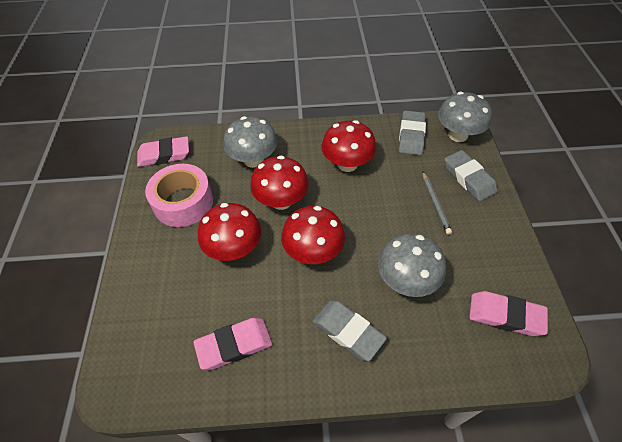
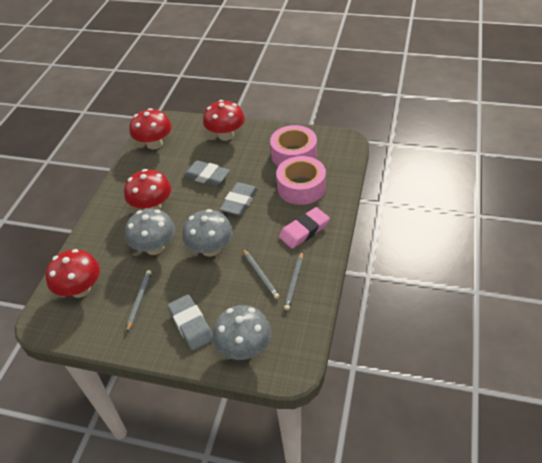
grey pencil: 1 -> 3
pink eraser: 3 -> 1
pink tape: 1 -> 2

